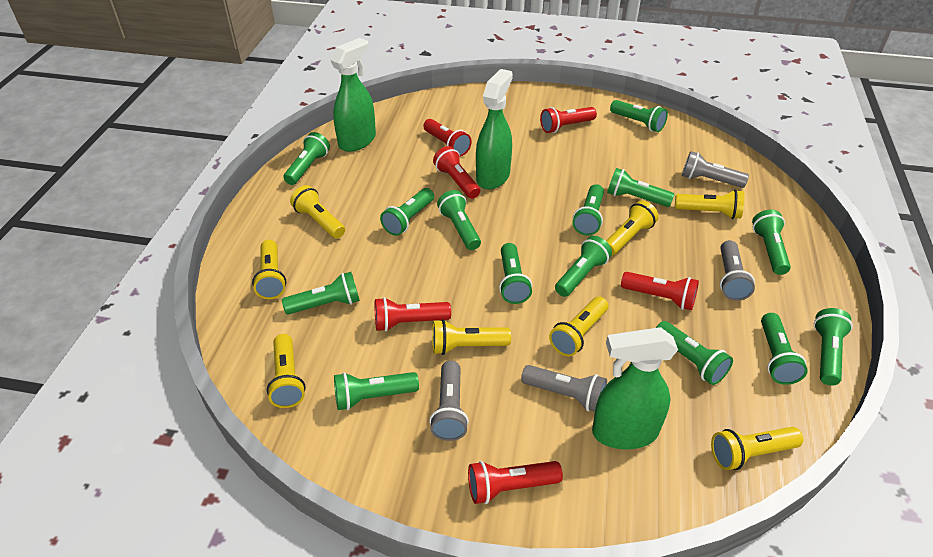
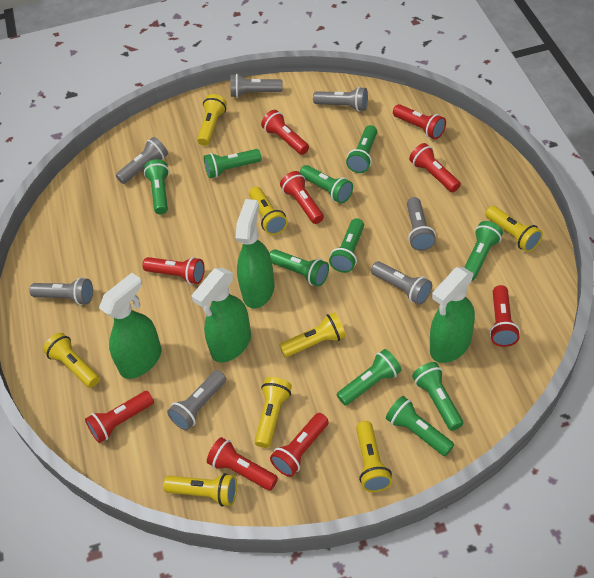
green flashlight: 14 -> 10
green spray bottle: 3 -> 4
grey flashlight: 4 -> 7
red flashlight: 6 -> 9

